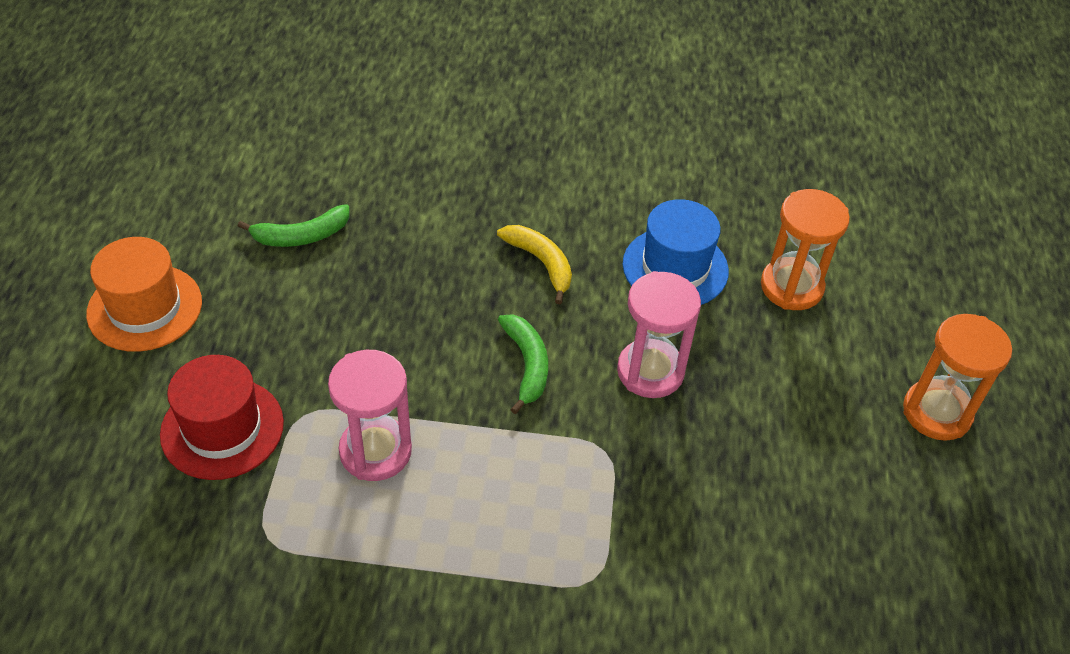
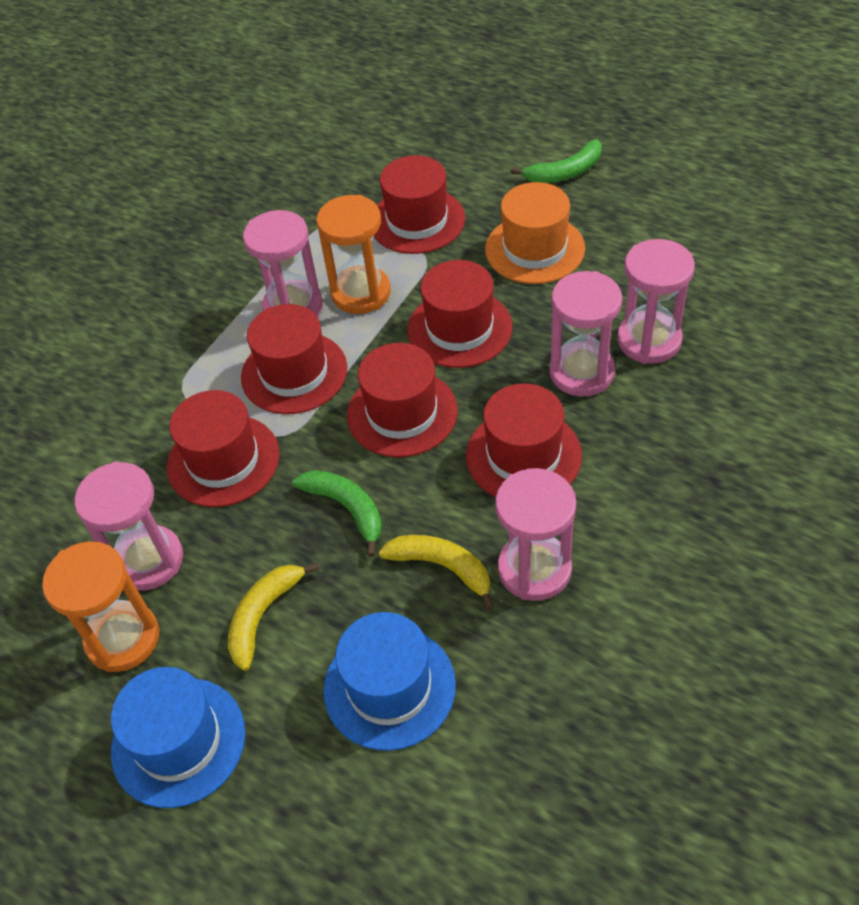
blue hat: 1 -> 2
pink hourglass: 2 -> 5
red hat: 1 -> 6
yellow banana: 1 -> 2

